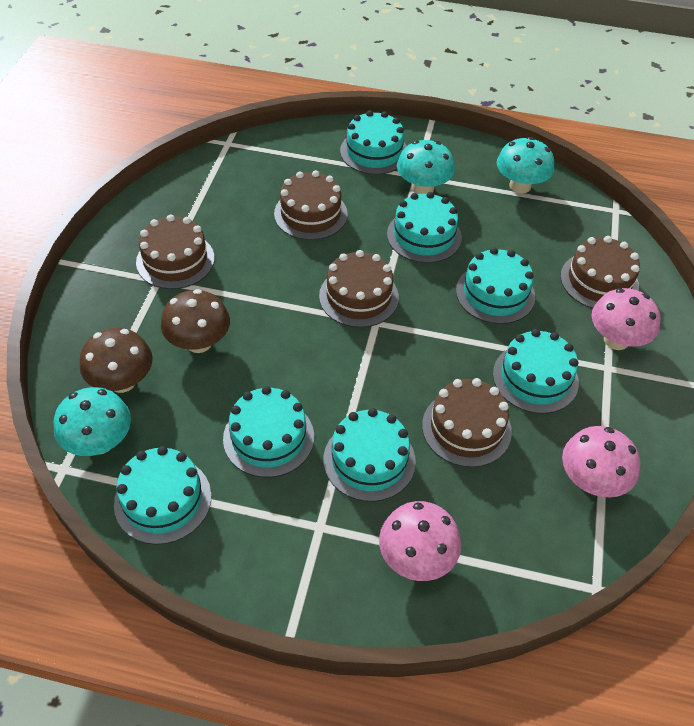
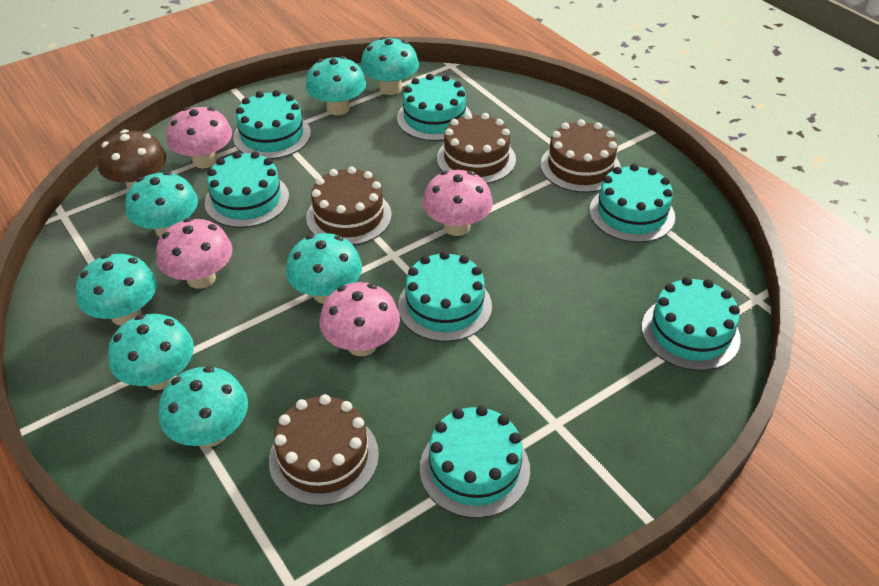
brown cake: 5 -> 4
brown mushroom: 2 -> 1
pink mushroom: 3 -> 4
turquoise mushroom: 3 -> 7

